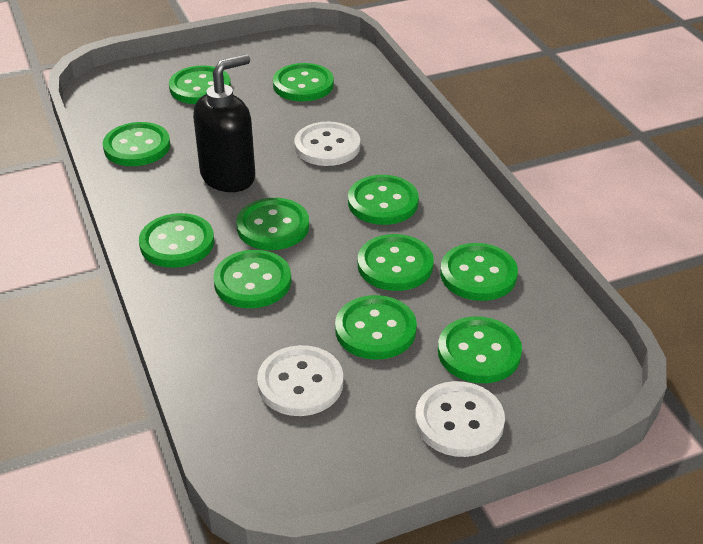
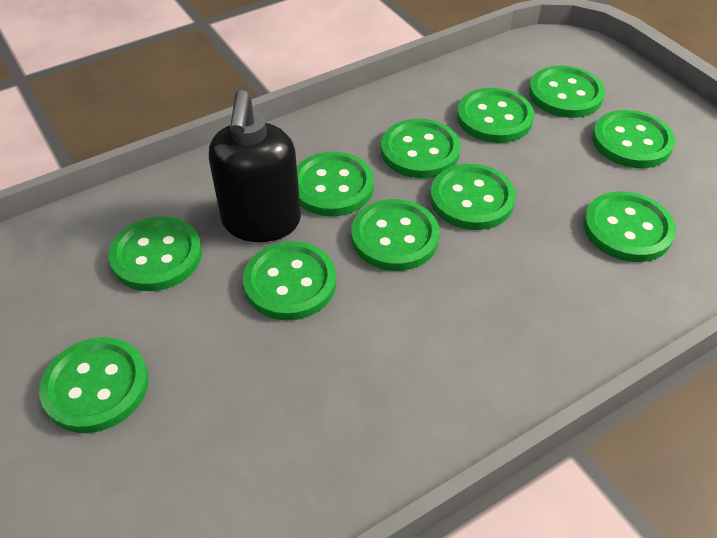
white button: 3 -> 0

